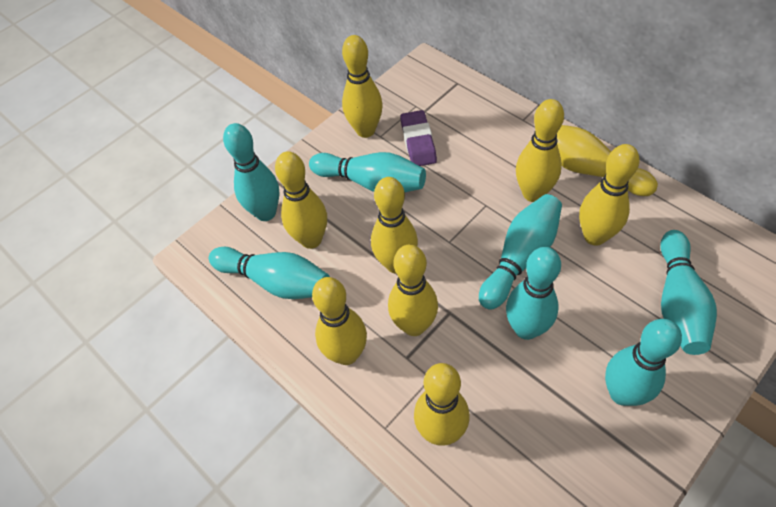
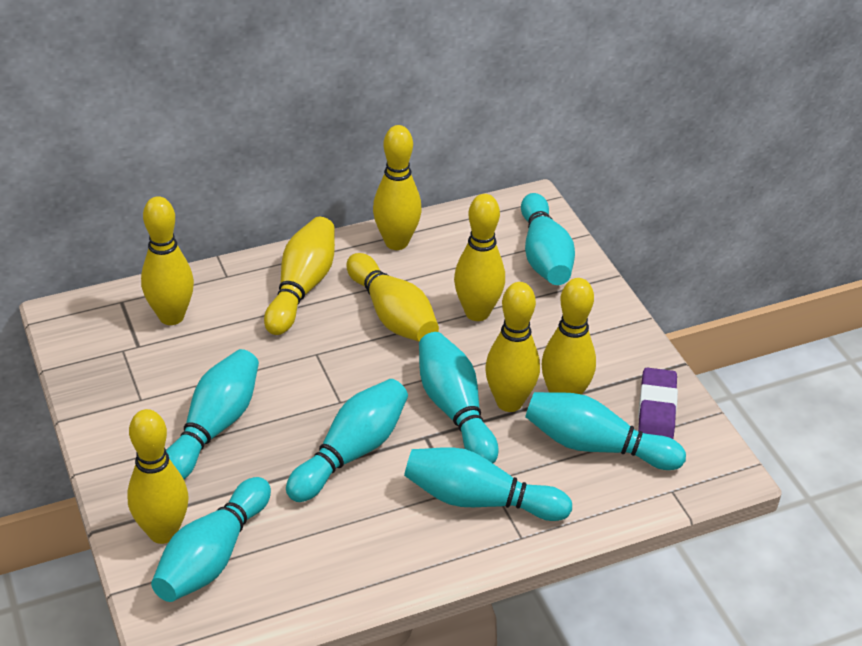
yellow bowling pin: 9 -> 8

